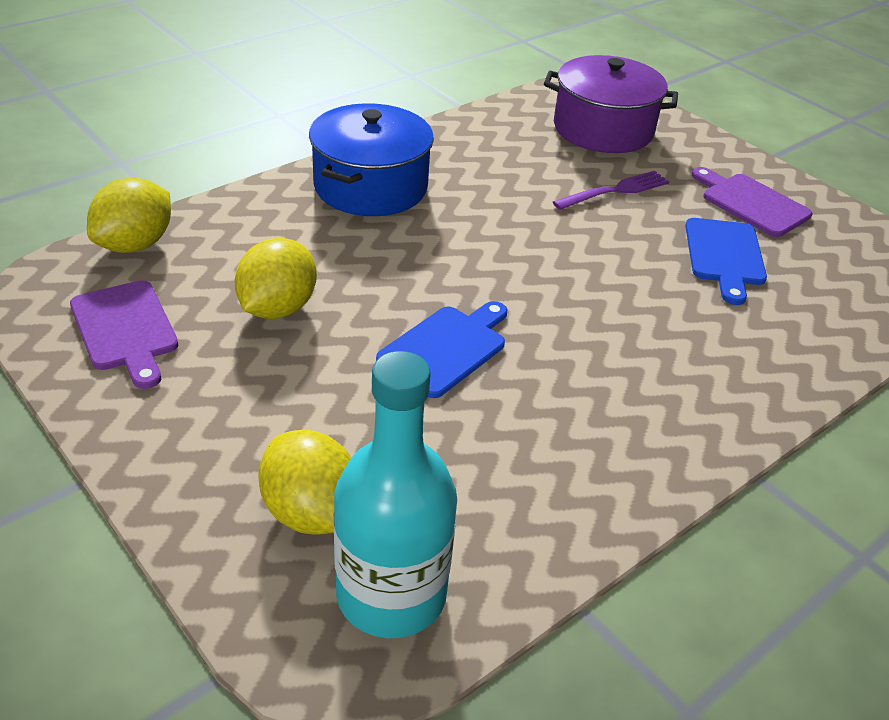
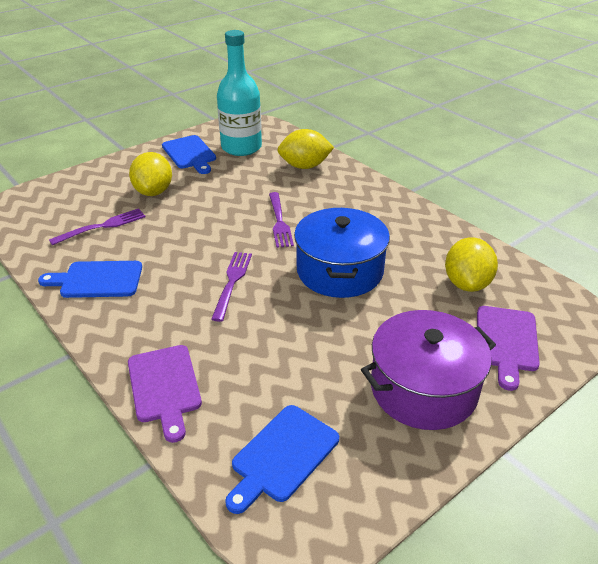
blue cutting board: 2 -> 3
purple fork: 1 -> 3

